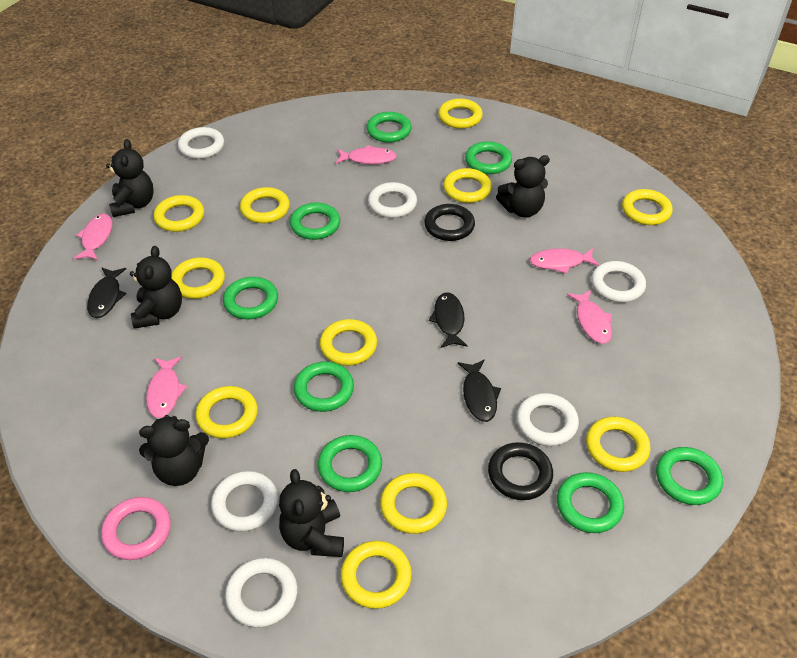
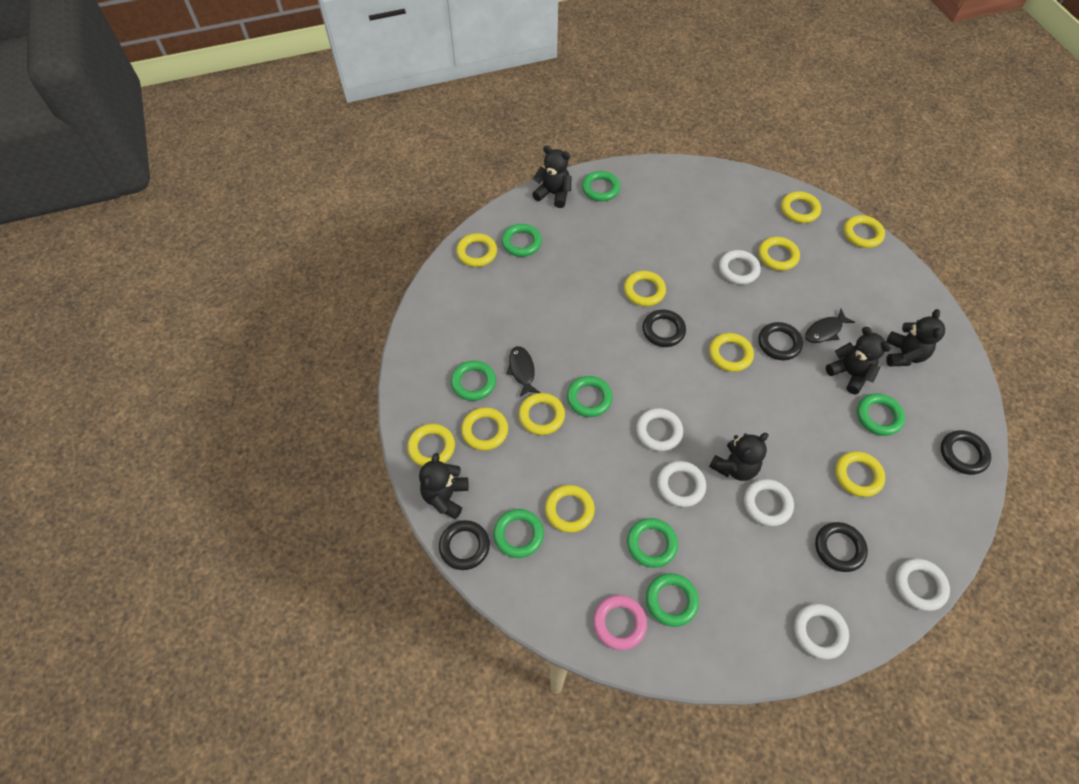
black fish: 3 -> 2
black ring: 2 -> 5
pink fish: 5 -> 0

